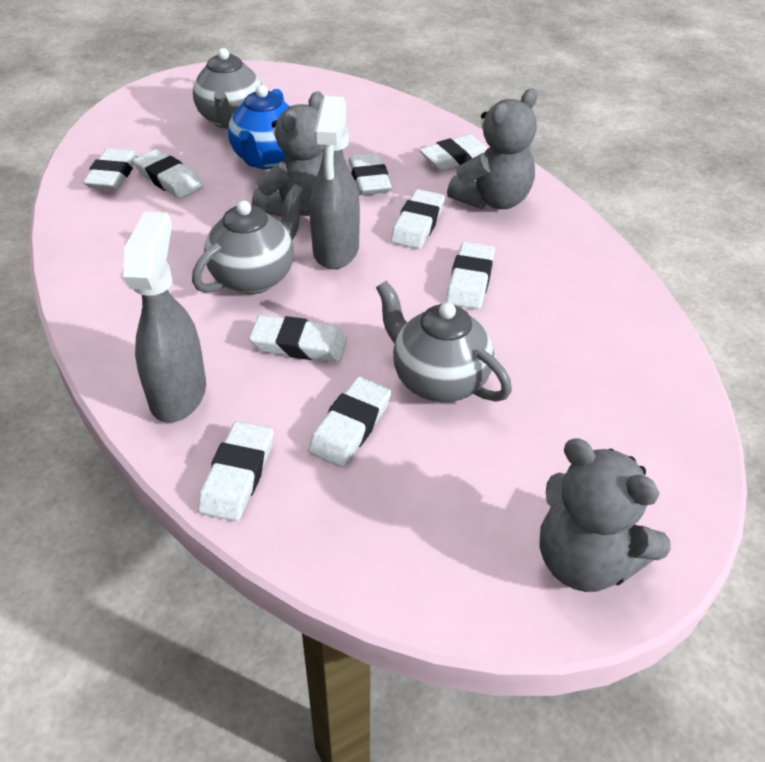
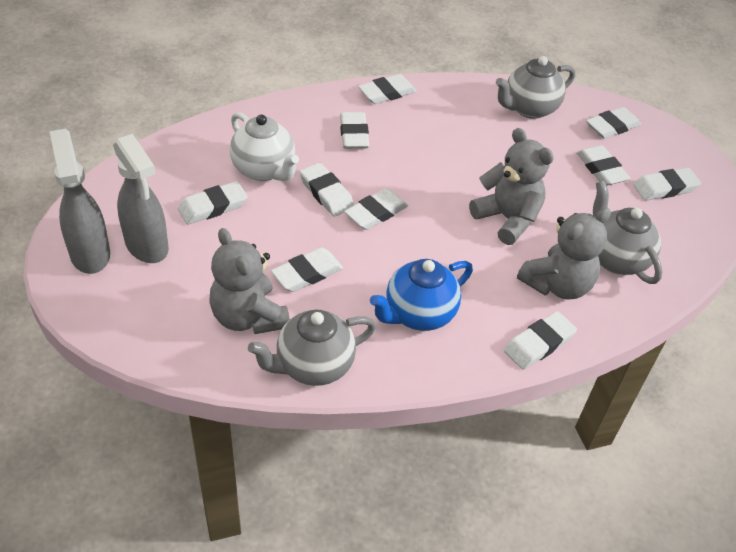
white eraser: 9 -> 10
white teapot: 0 -> 1

